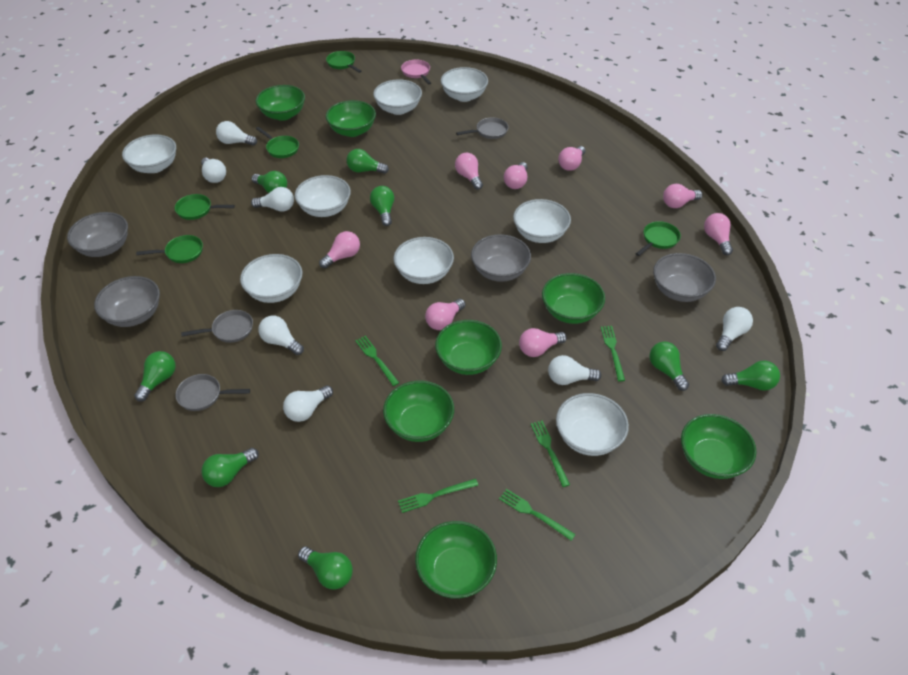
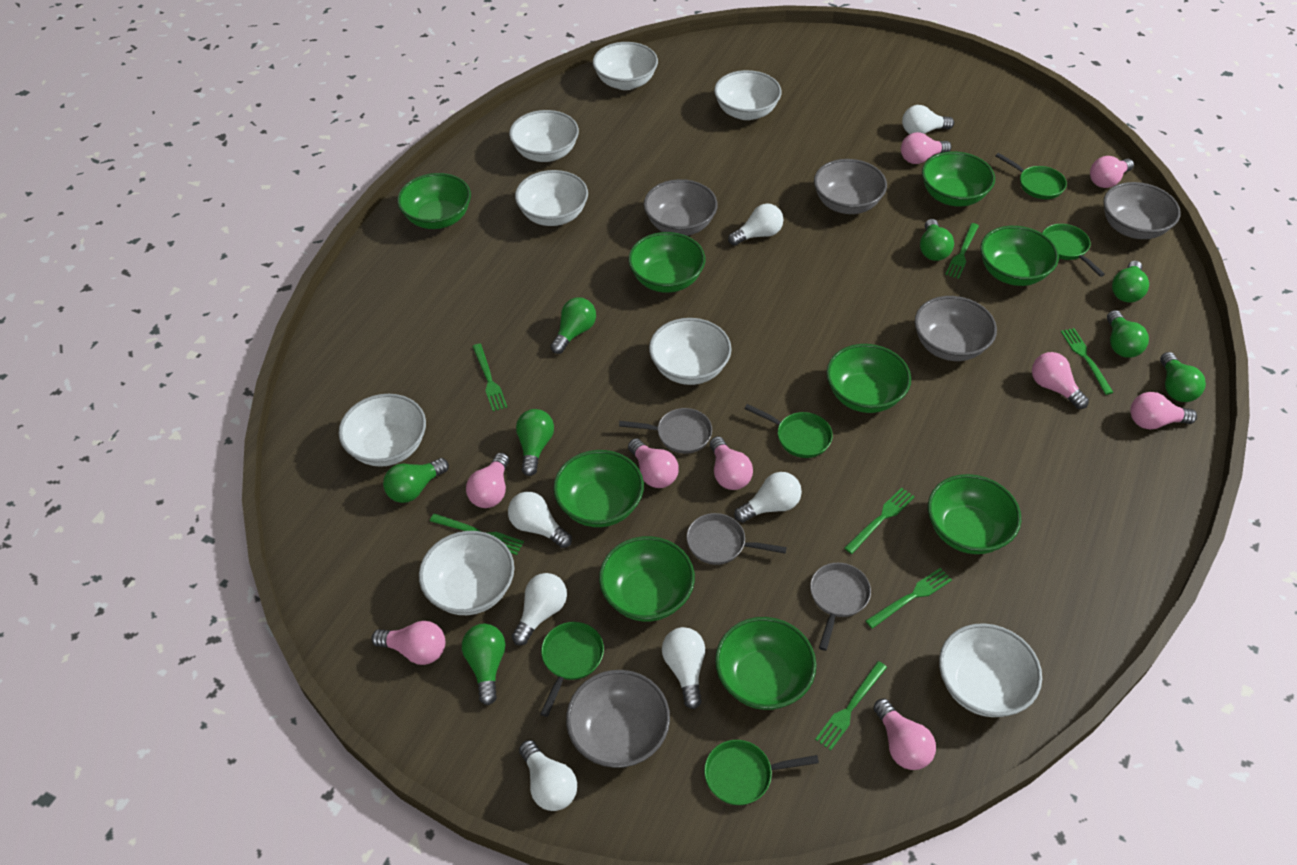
green bowl: 7 -> 9
green fork: 5 -> 7
grey bowl: 4 -> 5
pink light bulb: 8 -> 9
pink pan: 1 -> 0

